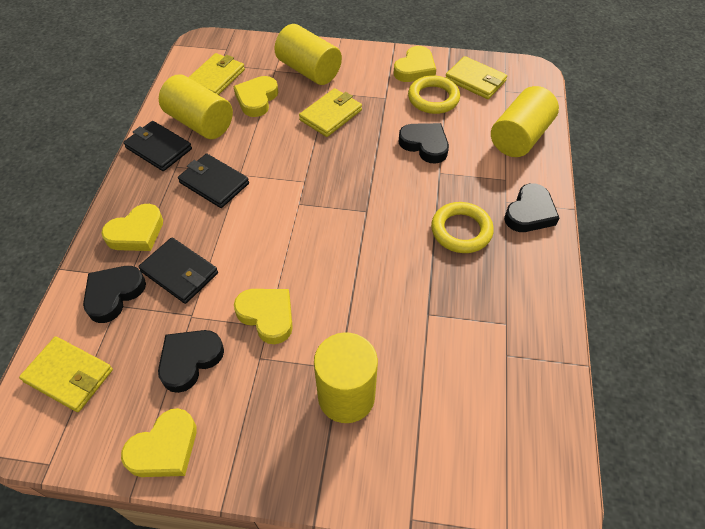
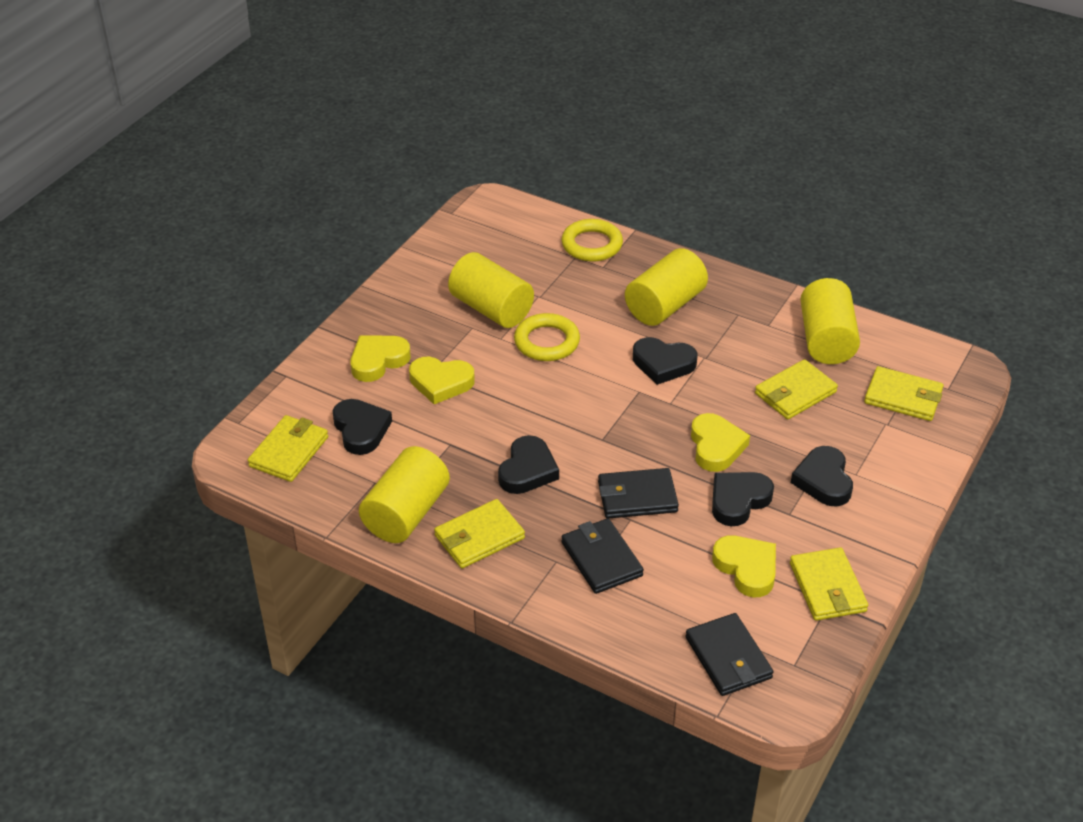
black heart: 4 -> 5
yellow heart: 5 -> 4
yellow wallet: 4 -> 5

